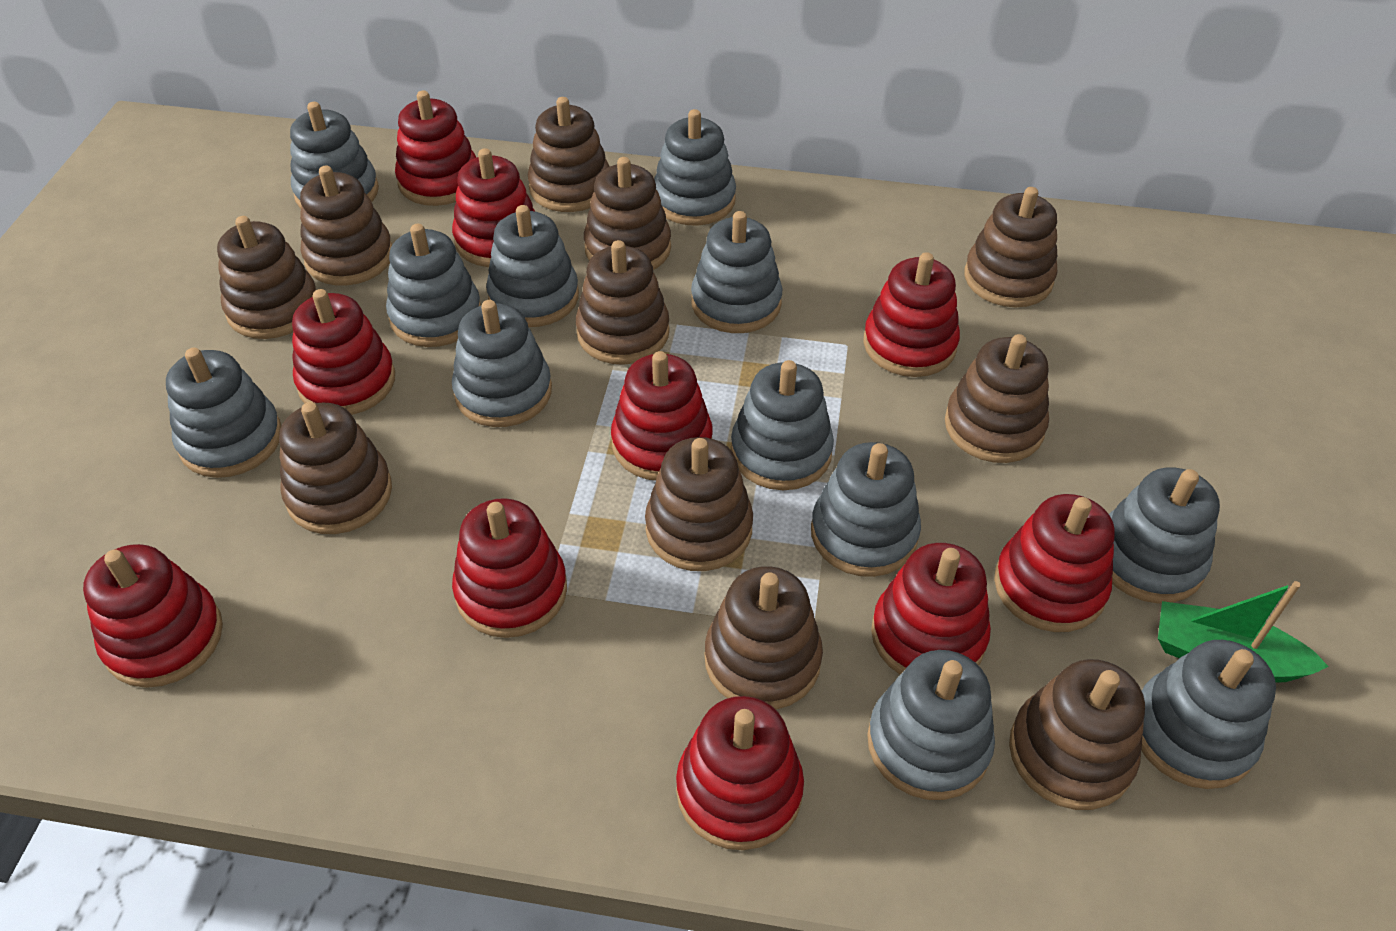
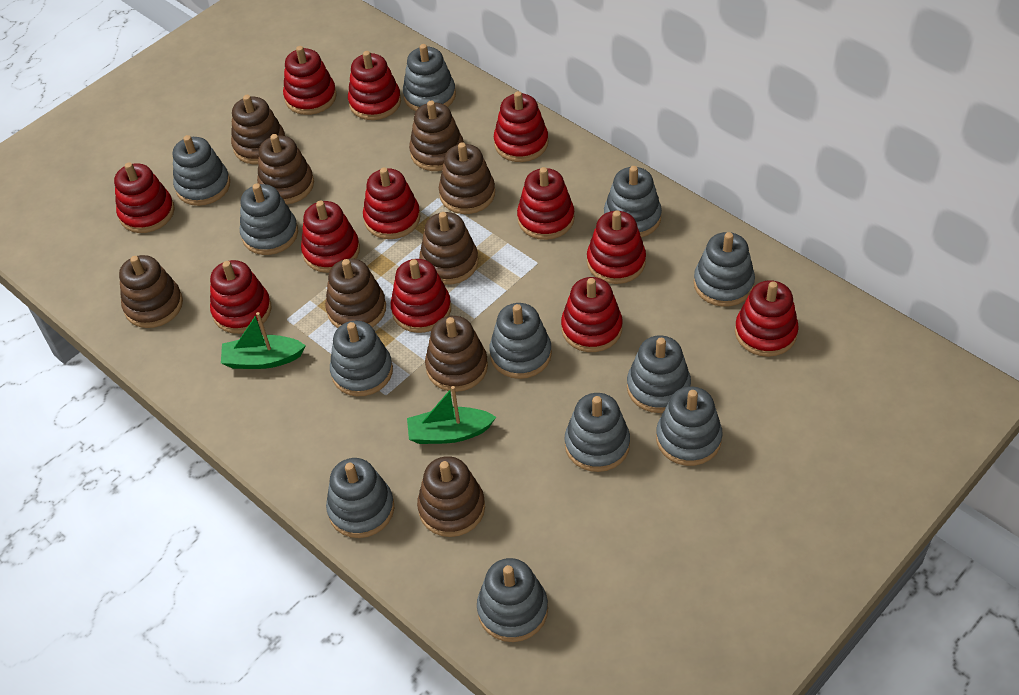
brown stacking toy: 11 -> 9
green boat: 1 -> 2
red stacking toy: 10 -> 12

